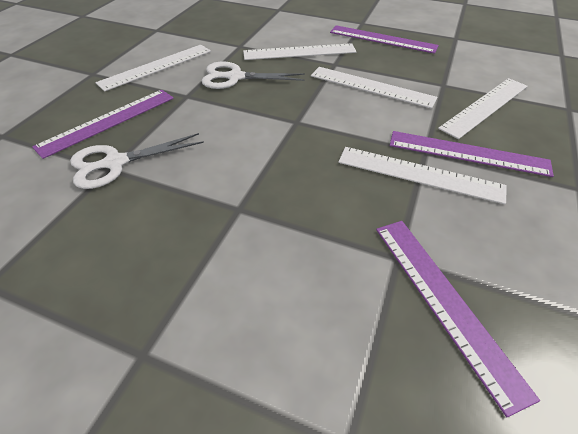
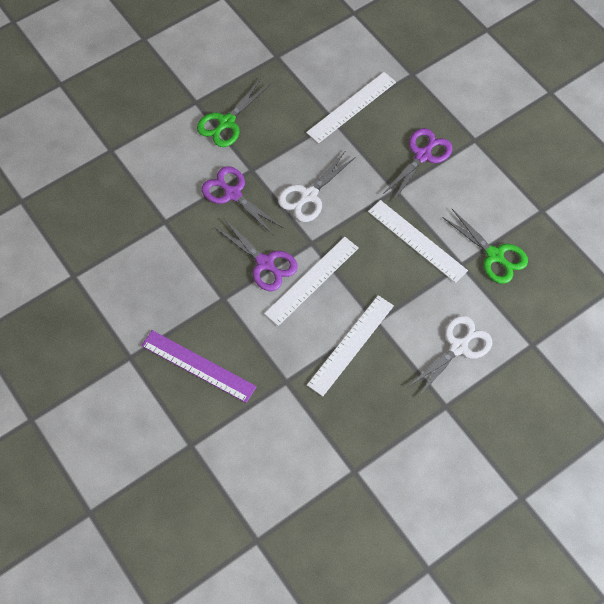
green scissors: 0 -> 2
purple ruler: 4 -> 1
purple scissors: 0 -> 3
white ruler: 5 -> 4

